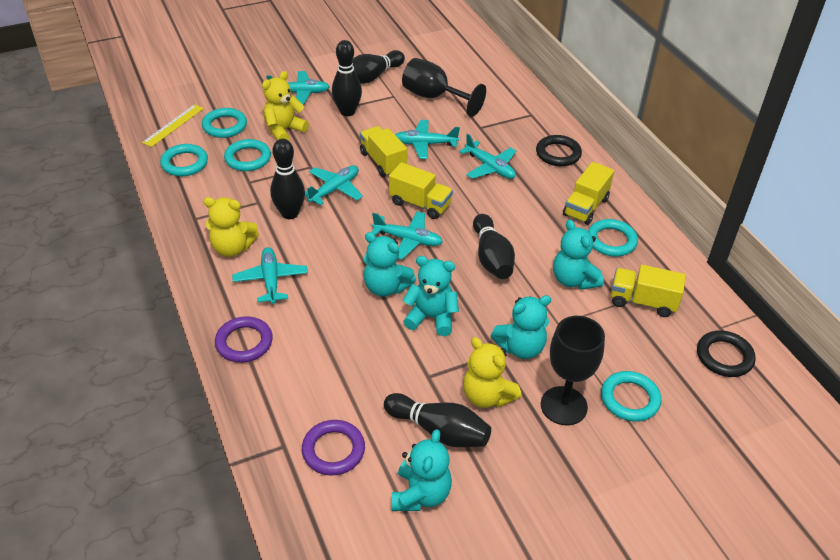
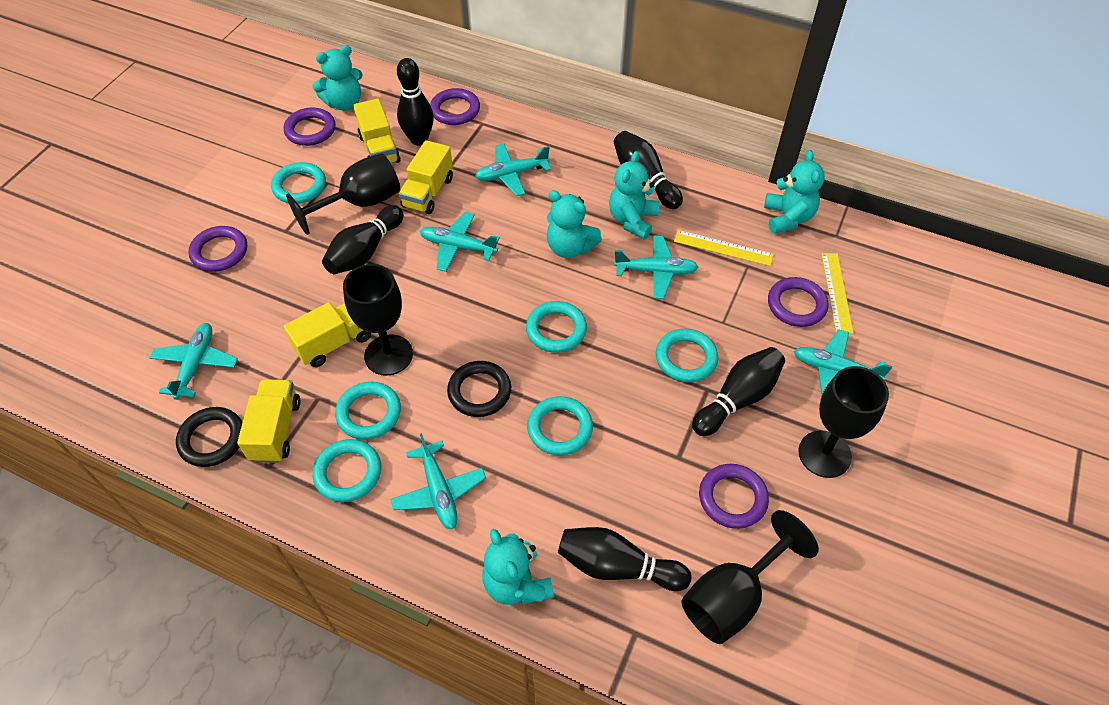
black goblet: 2 -> 4
purple ring: 2 -> 5
turquoise ring: 5 -> 6
yellow ruler: 1 -> 2
yellow teddy bear: 3 -> 0

